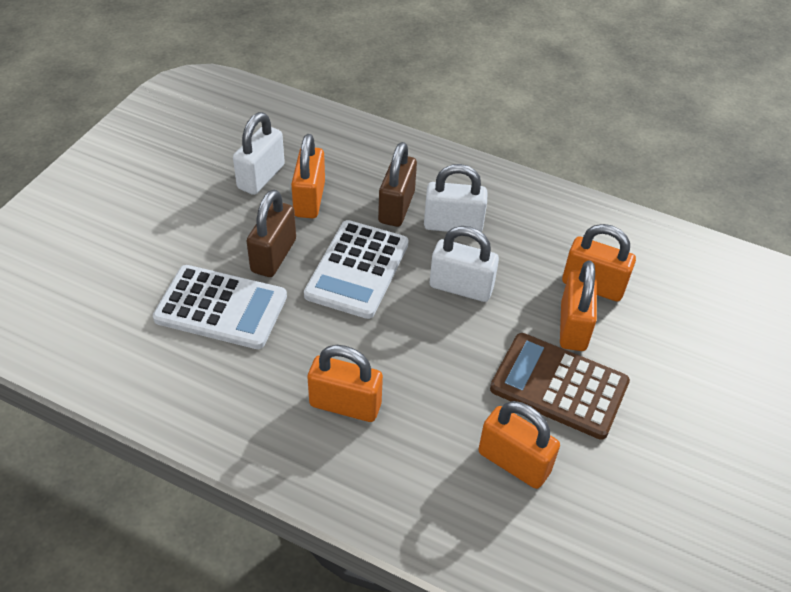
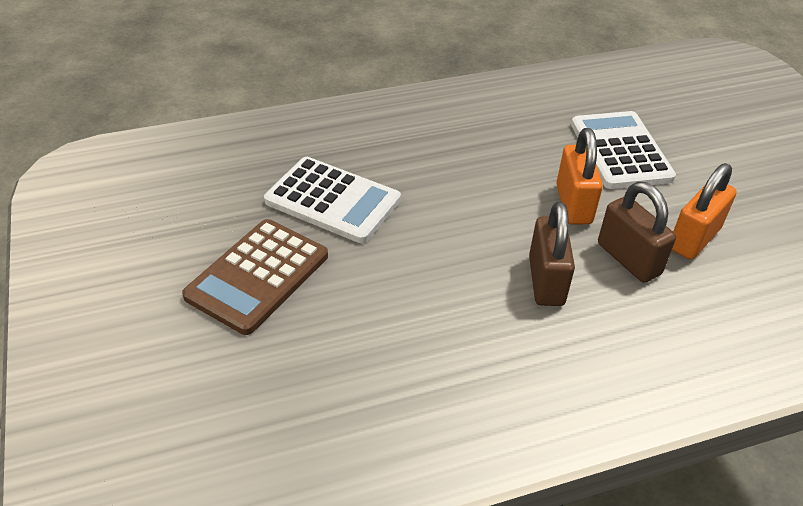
orange padlock: 5 -> 2
white padlock: 3 -> 0

